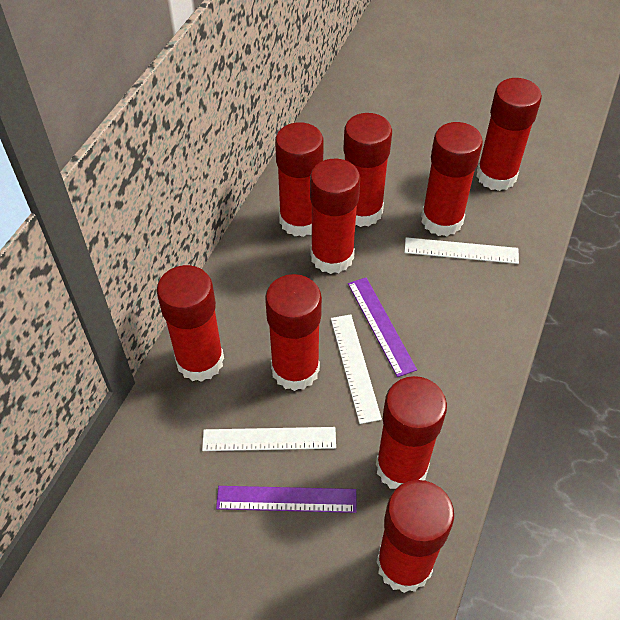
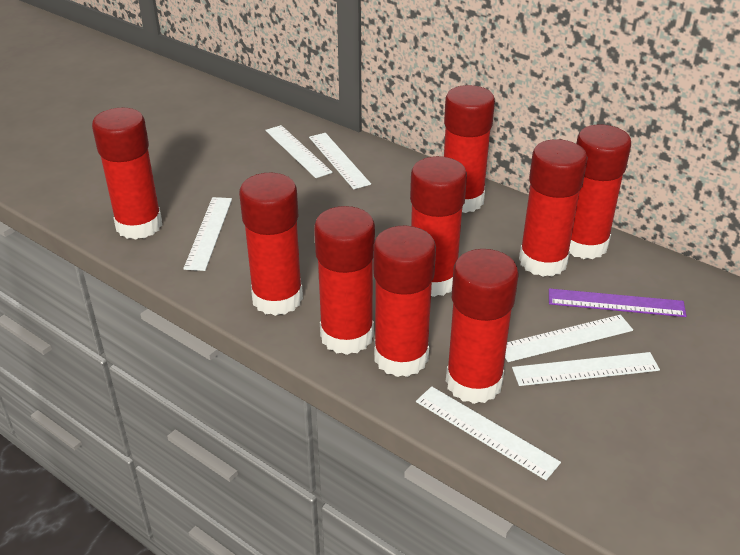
purple ruler: 2 -> 1
white ruler: 3 -> 6

